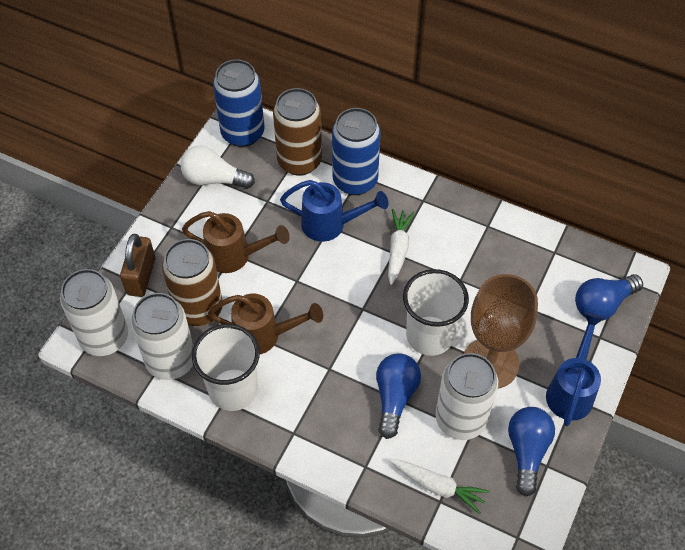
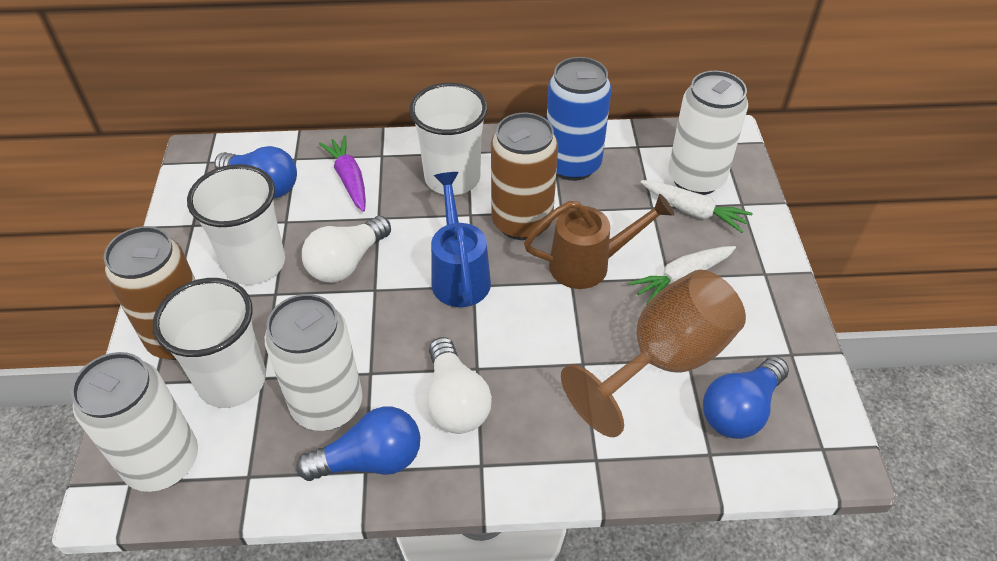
blue can: 2 -> 1
blue watering can: 2 -> 1
brown padlock: 1 -> 0
brown watering can: 2 -> 1
purple carrot: 0 -> 1
white cup: 2 -> 3
white light bulb: 1 -> 2

